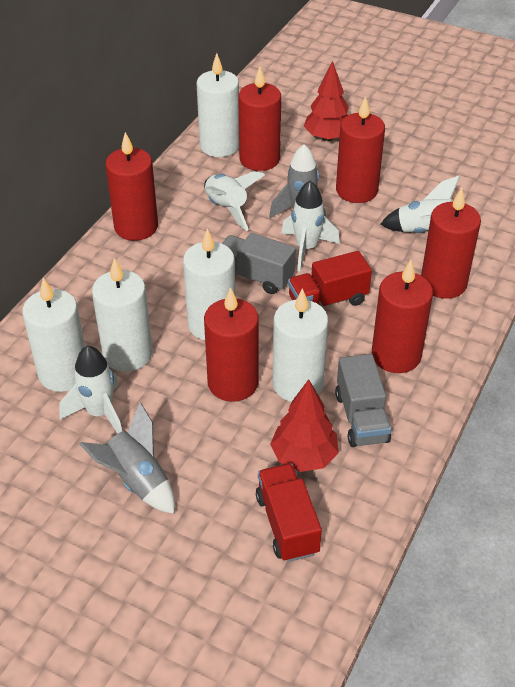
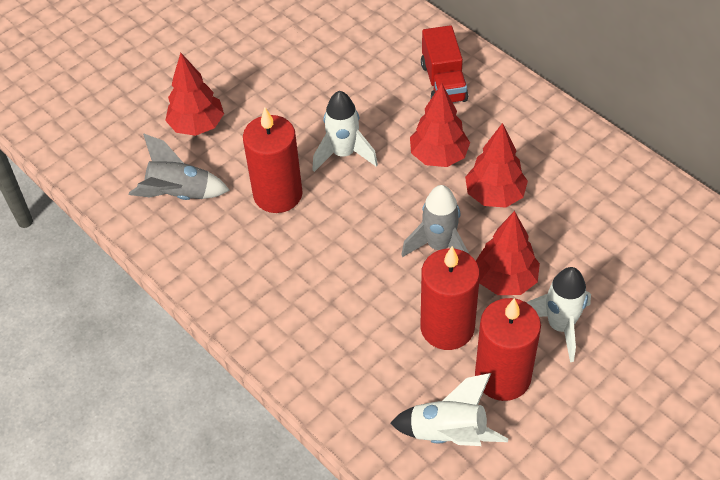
grey truck: 2 -> 0
red candle: 6 -> 3
red tree: 2 -> 4
red truck: 2 -> 1
white candle: 5 -> 0
white rocket: 4 -> 3

